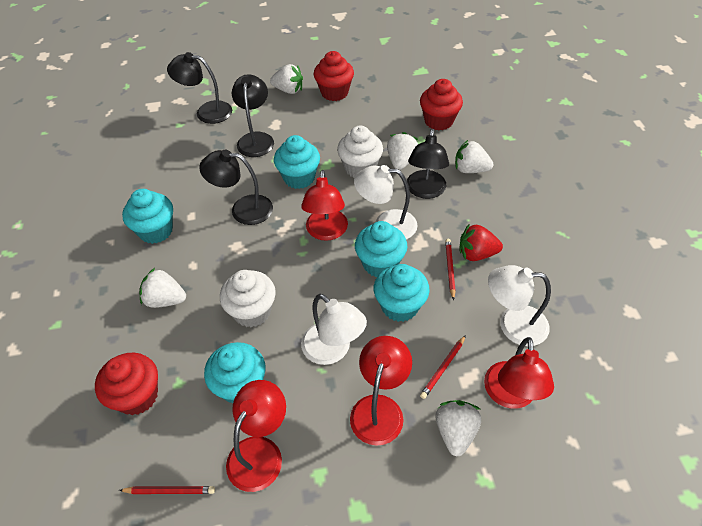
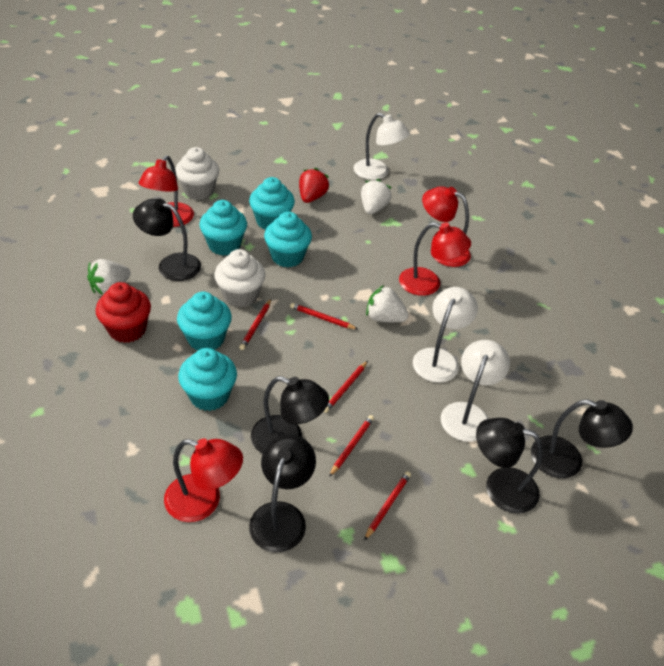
black lamp: 4 -> 5
red cupcake: 3 -> 1
red pencil: 3 -> 5
white strawberry: 5 -> 3

